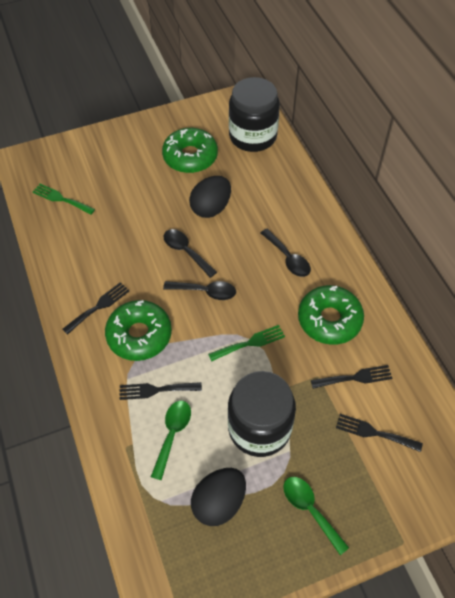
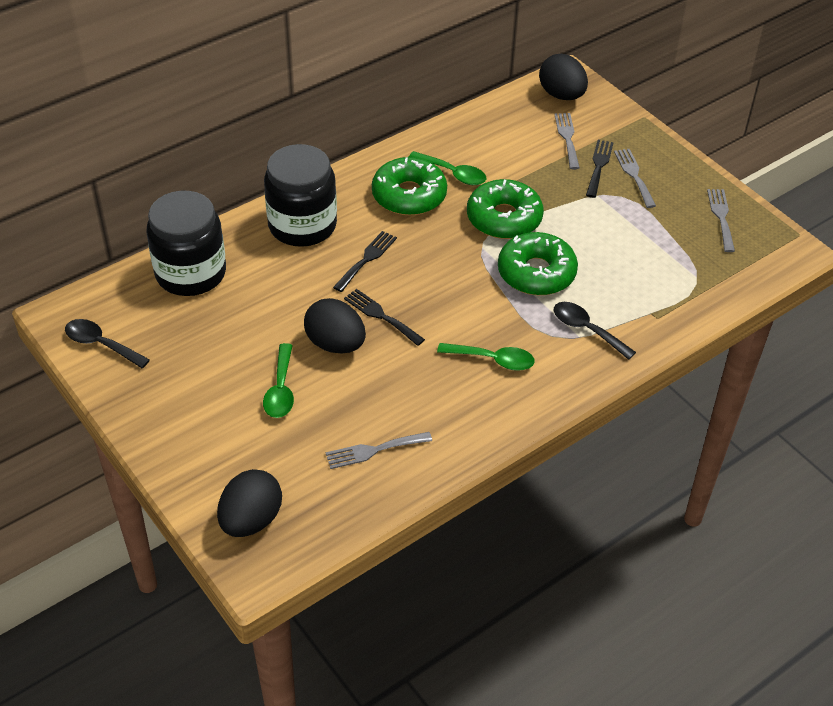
black egg: 2 -> 3
black fork: 4 -> 3
black spoon: 3 -> 2
green fork: 2 -> 0
green spoon: 2 -> 3
grey fork: 0 -> 4

